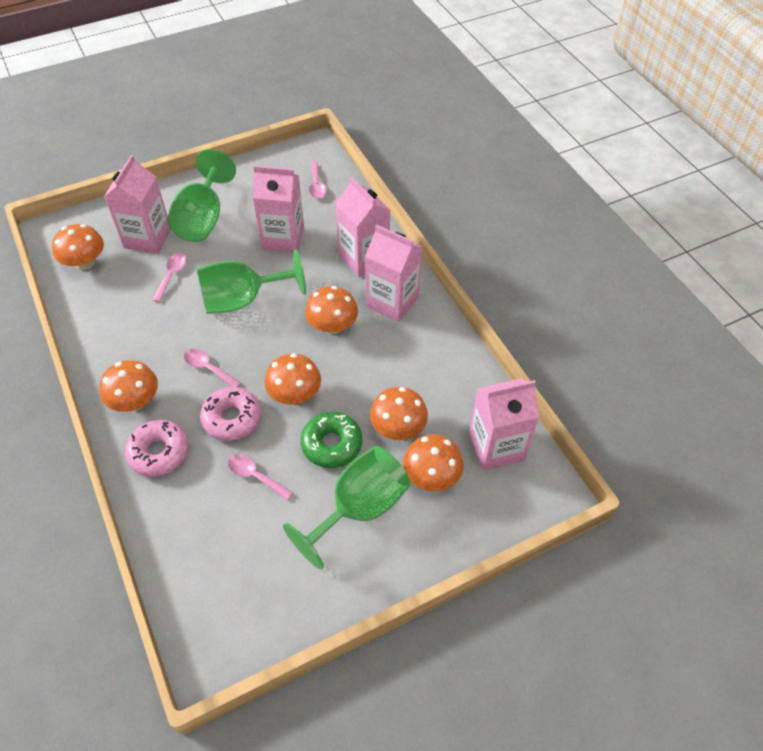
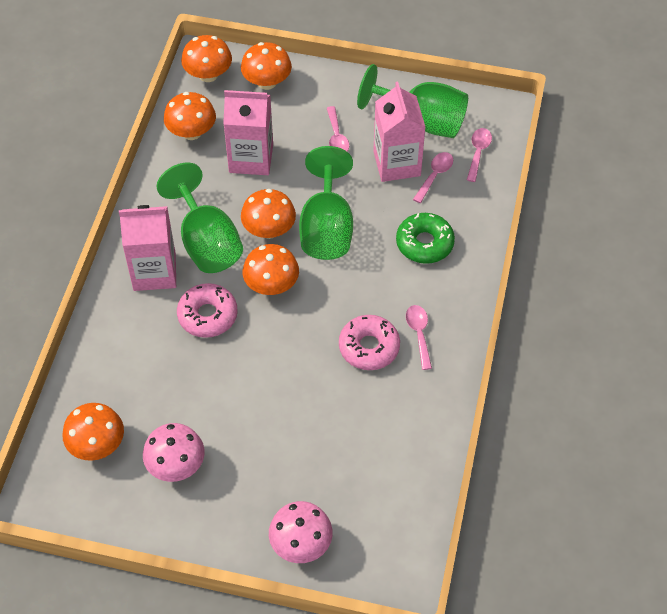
pink carton: 5 -> 3
pink mushroom: 0 -> 2

